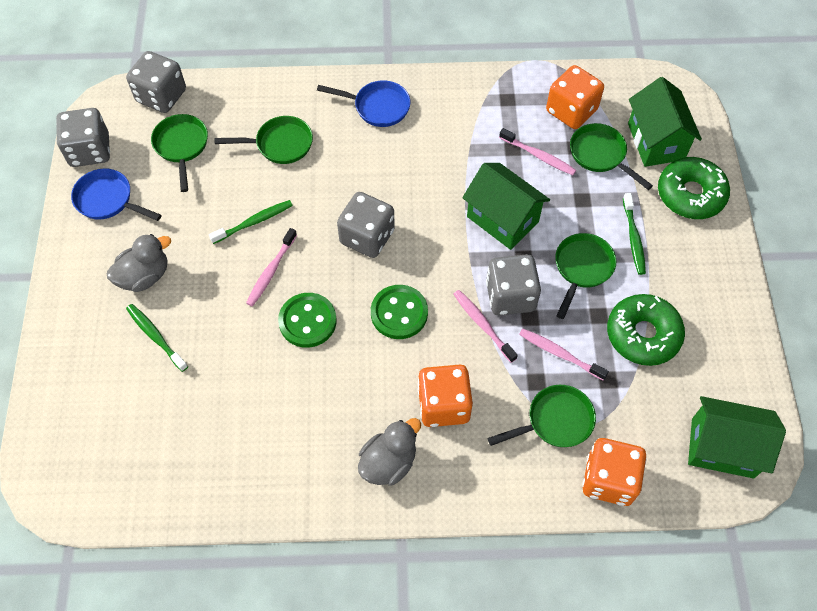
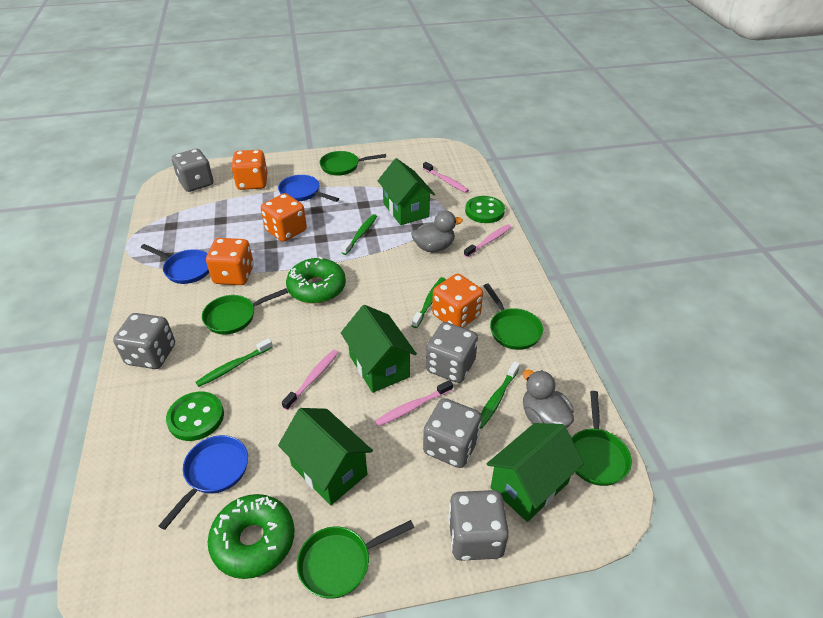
blue pan: 2 -> 3
green house: 3 -> 4
green toothbrush: 3 -> 4
grey dice: 4 -> 5
orange dice: 3 -> 4

